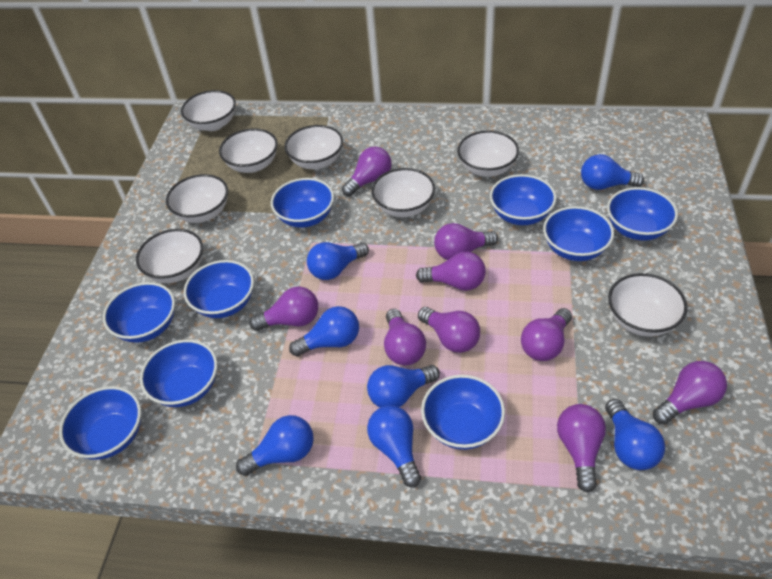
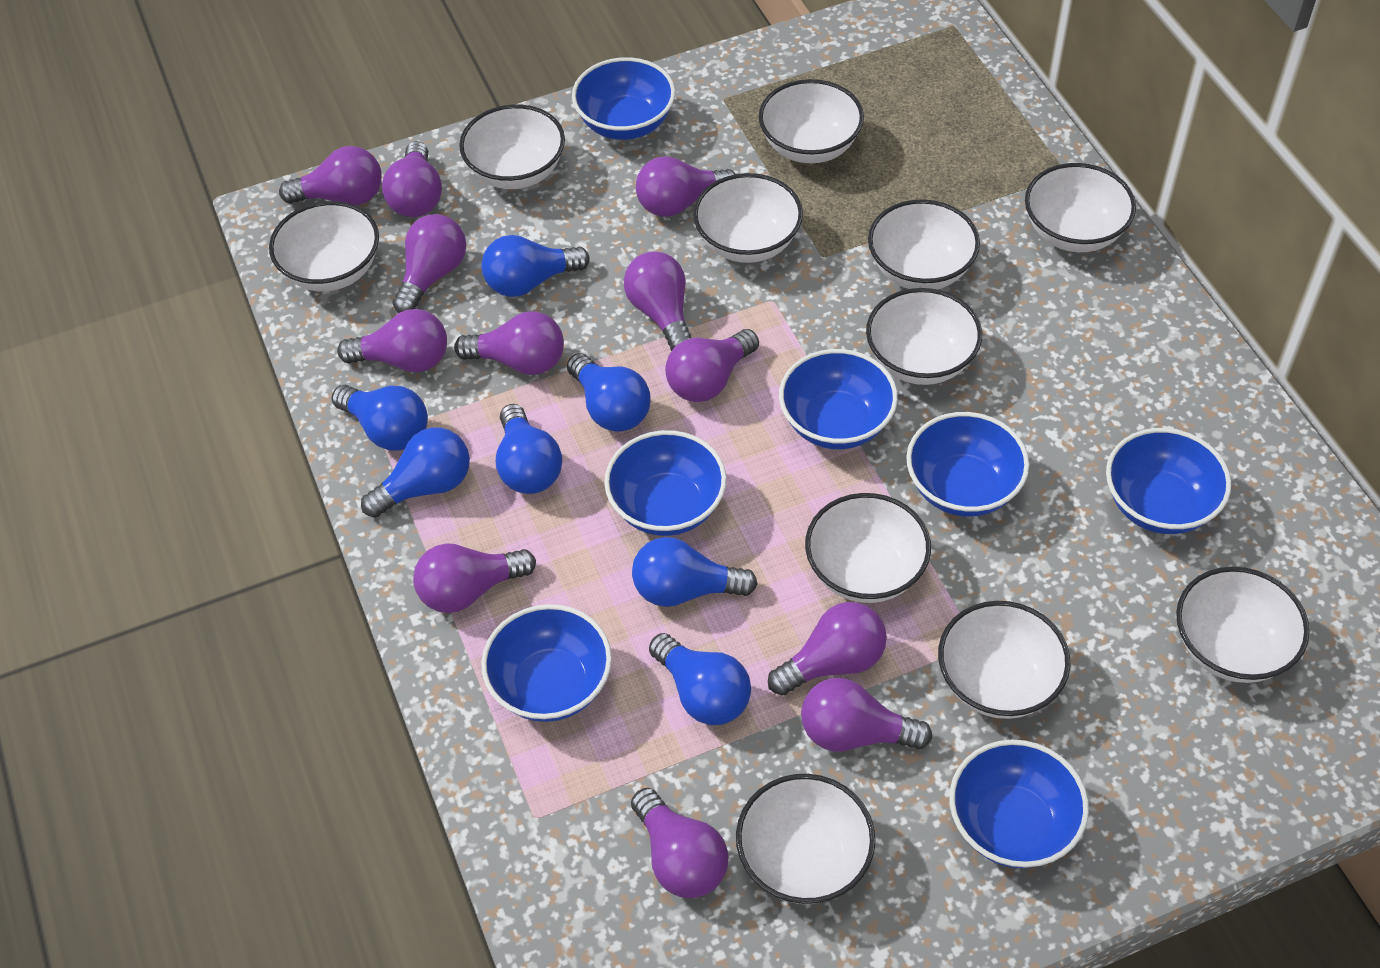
blue bowl: 9 -> 7
purple light bulb: 9 -> 12
white bowl: 8 -> 11

